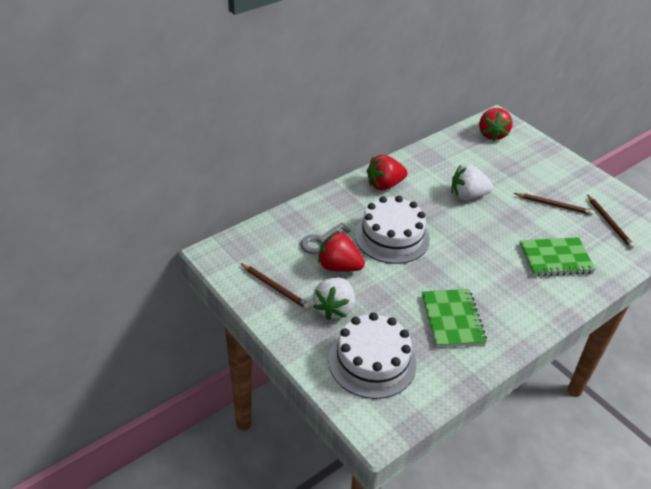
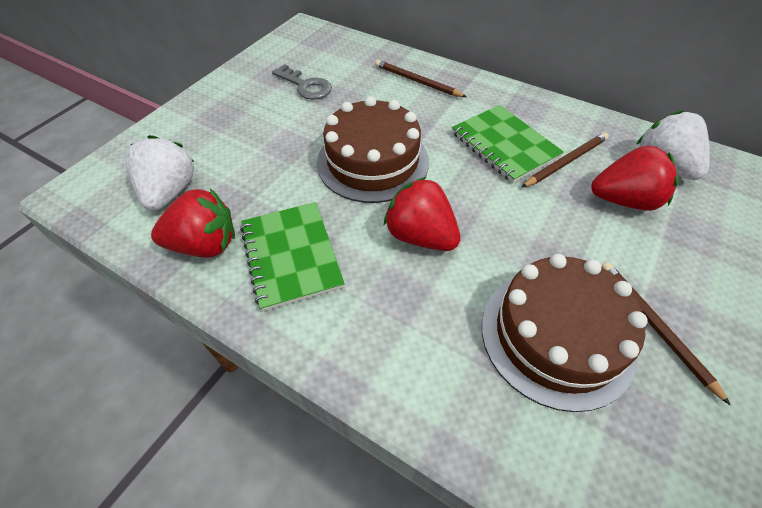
brown cake: 0 -> 2
white cake: 2 -> 0

